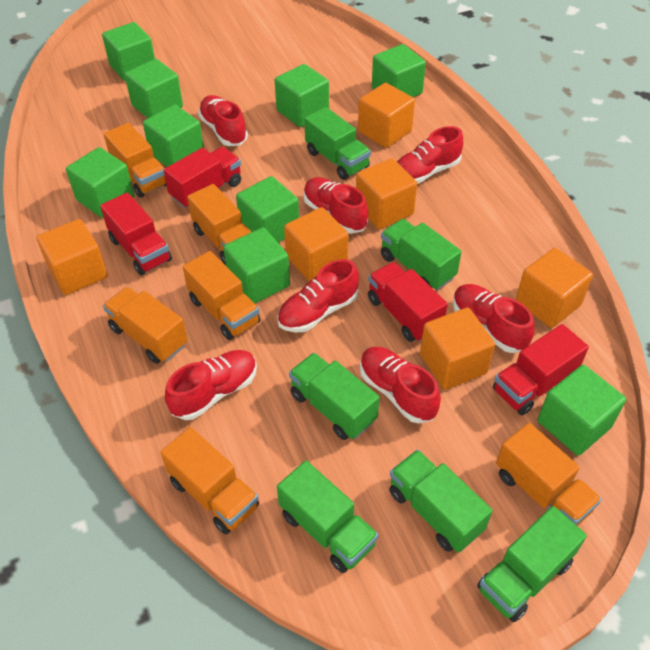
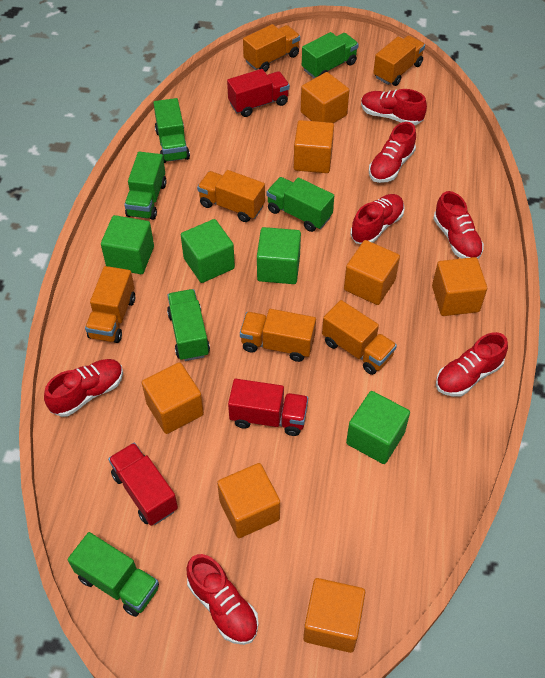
green cube: 9 -> 4
orange cube: 6 -> 7
red truck: 4 -> 3

